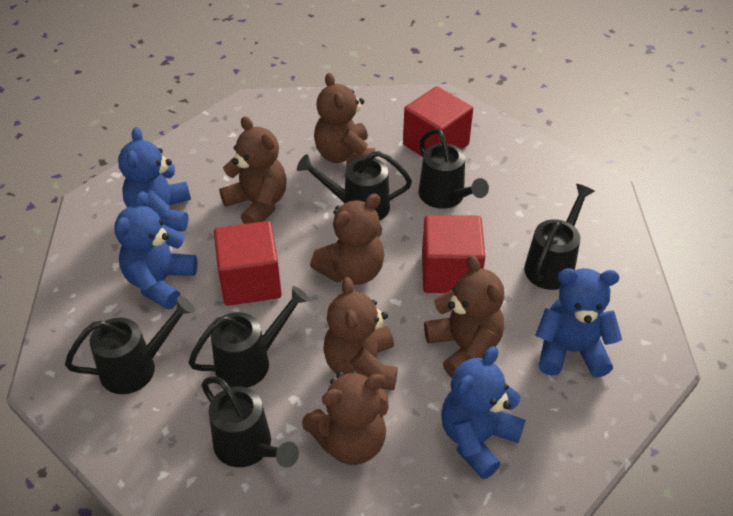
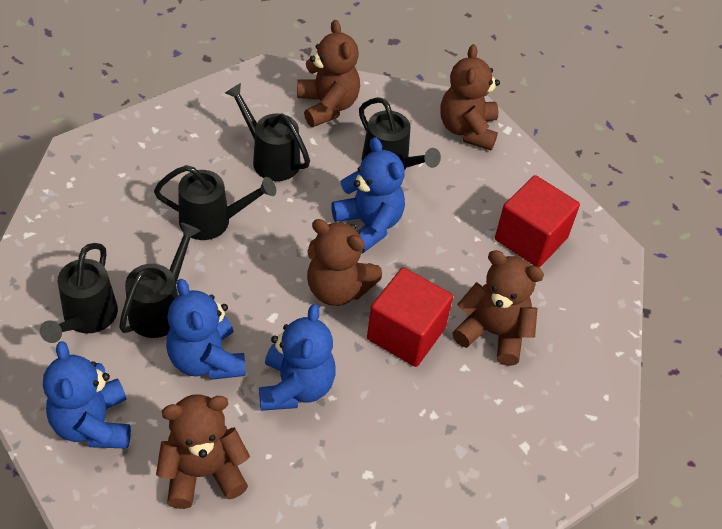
black watering can: 6 -> 5
brown teddy bear: 6 -> 5
red cube: 3 -> 2

